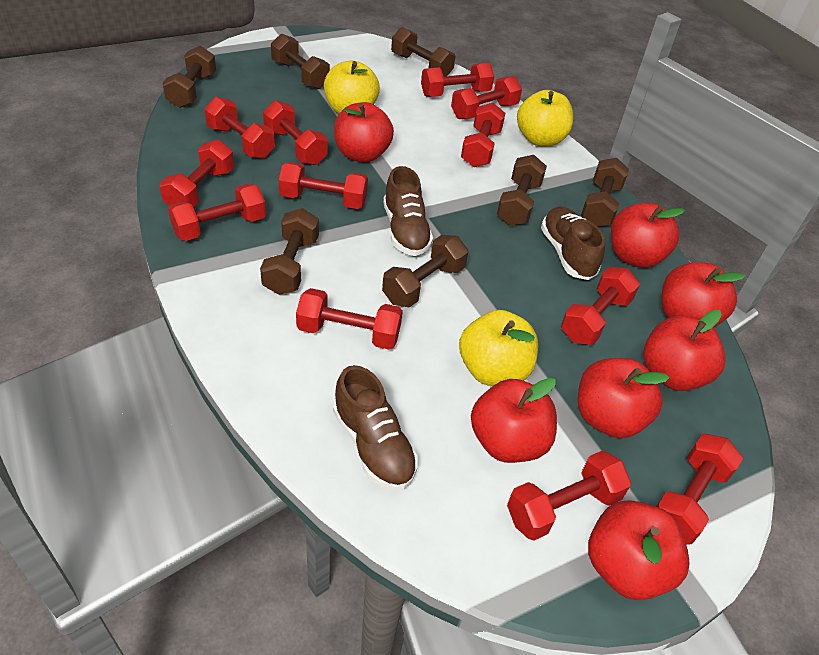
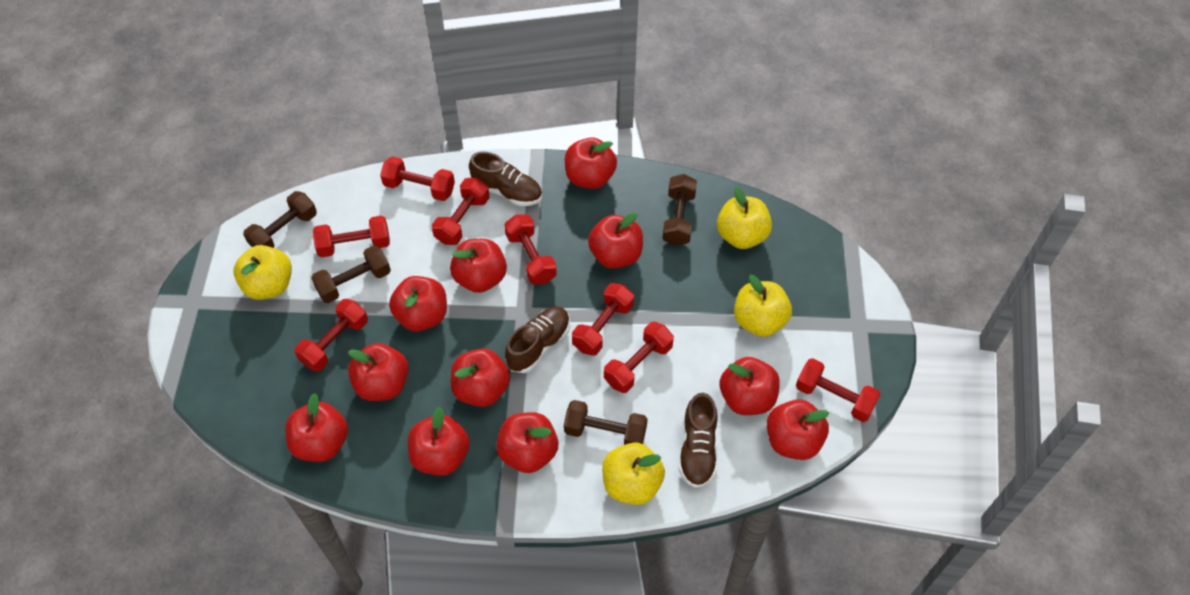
brown dumbbell: 7 -> 4
red apple: 7 -> 11
red dumbbell: 12 -> 8
yellow apple: 3 -> 4

